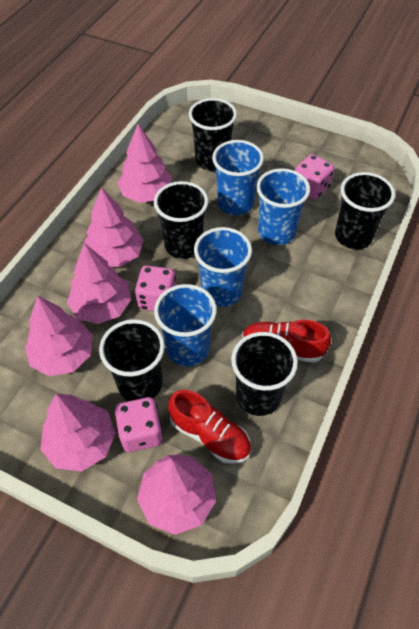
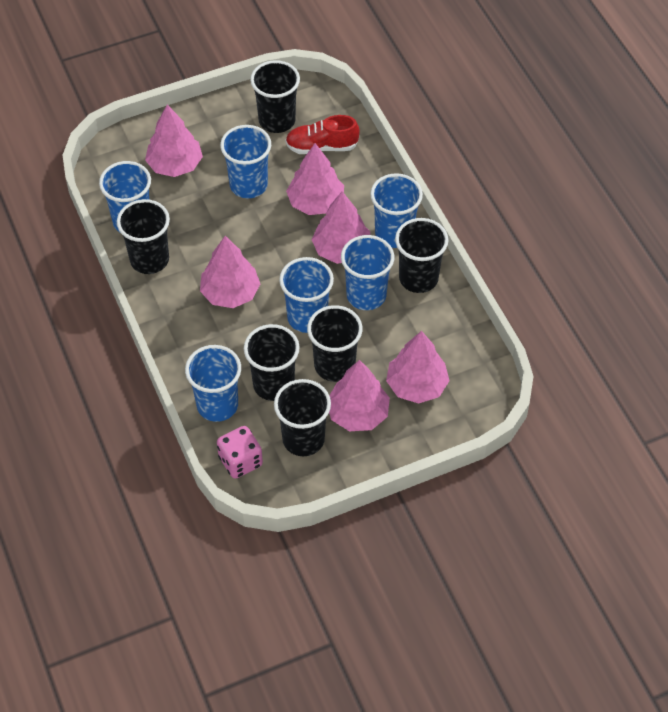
black cup: 5 -> 6
blue cup: 4 -> 6
pink dice: 3 -> 1
red shoe: 2 -> 1

